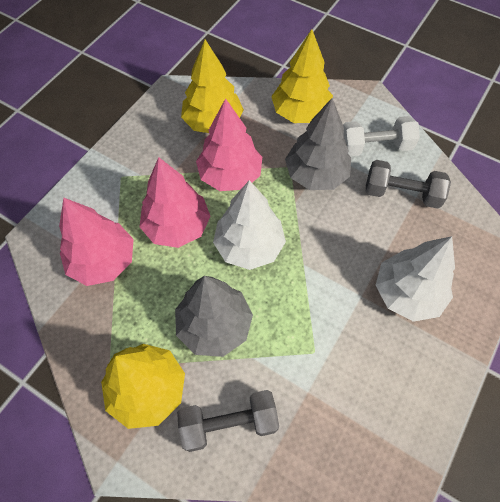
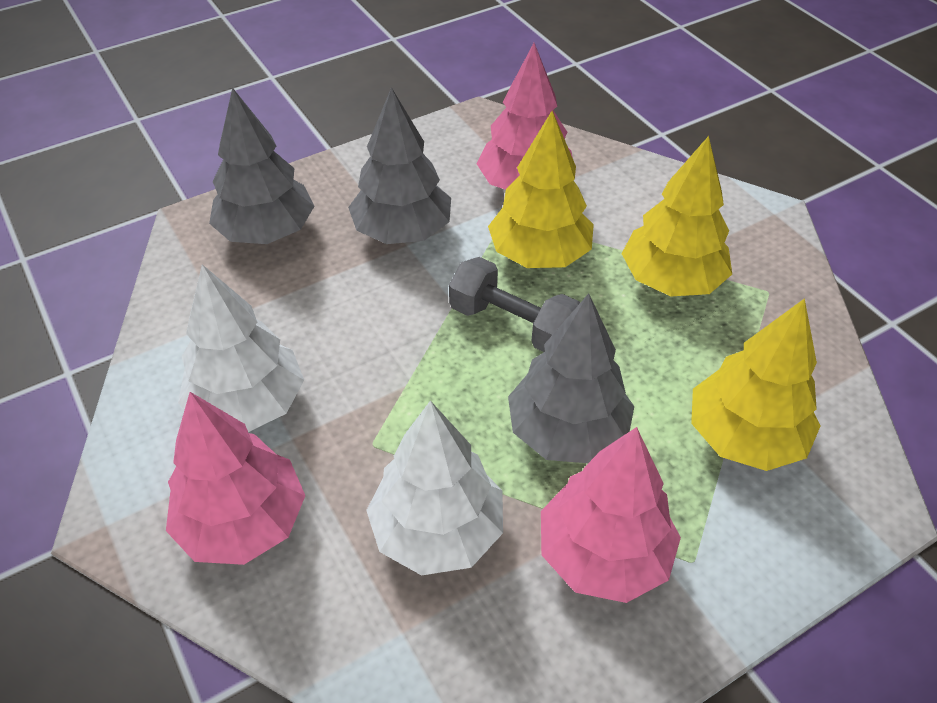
grey dumbbell: 2 -> 1
grey tree: 2 -> 3
white dumbbell: 1 -> 0

